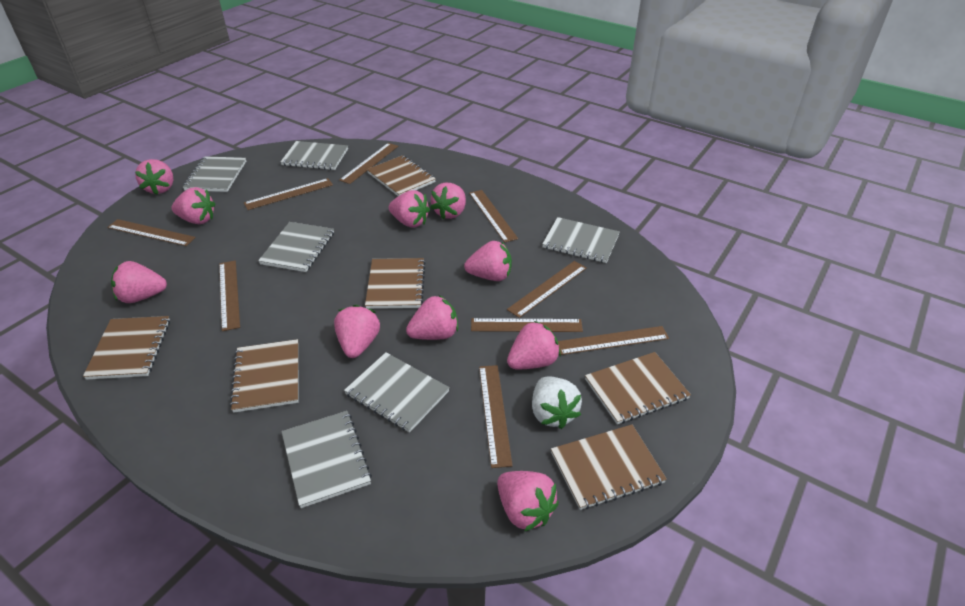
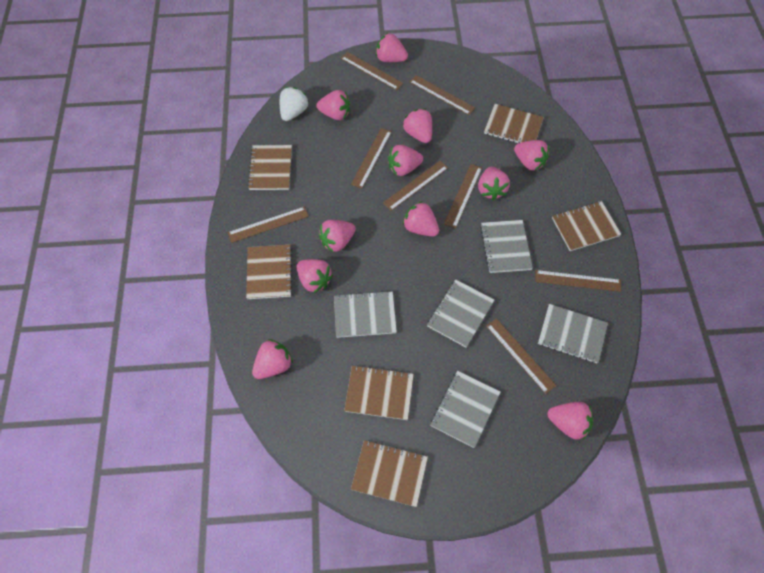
brown ruler: 9 -> 8
grey notebook: 6 -> 5
pink strawberry: 10 -> 11

